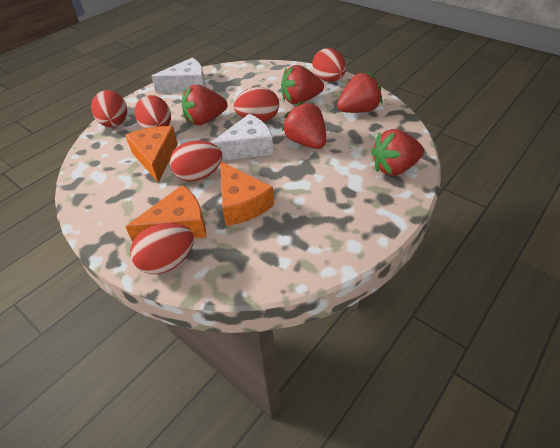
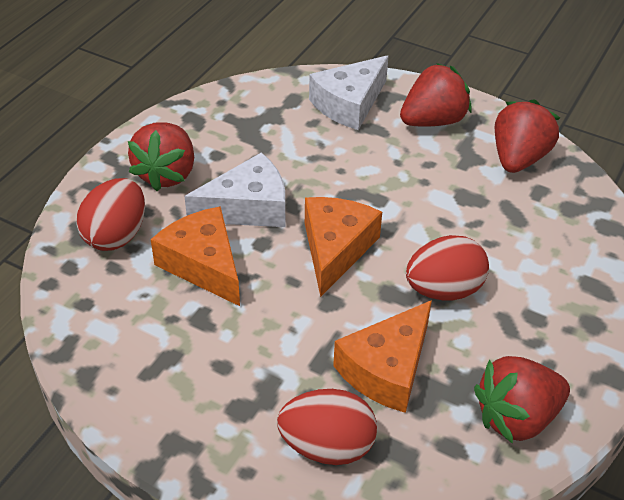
red egg: 6 -> 3
red strawberry: 5 -> 4

